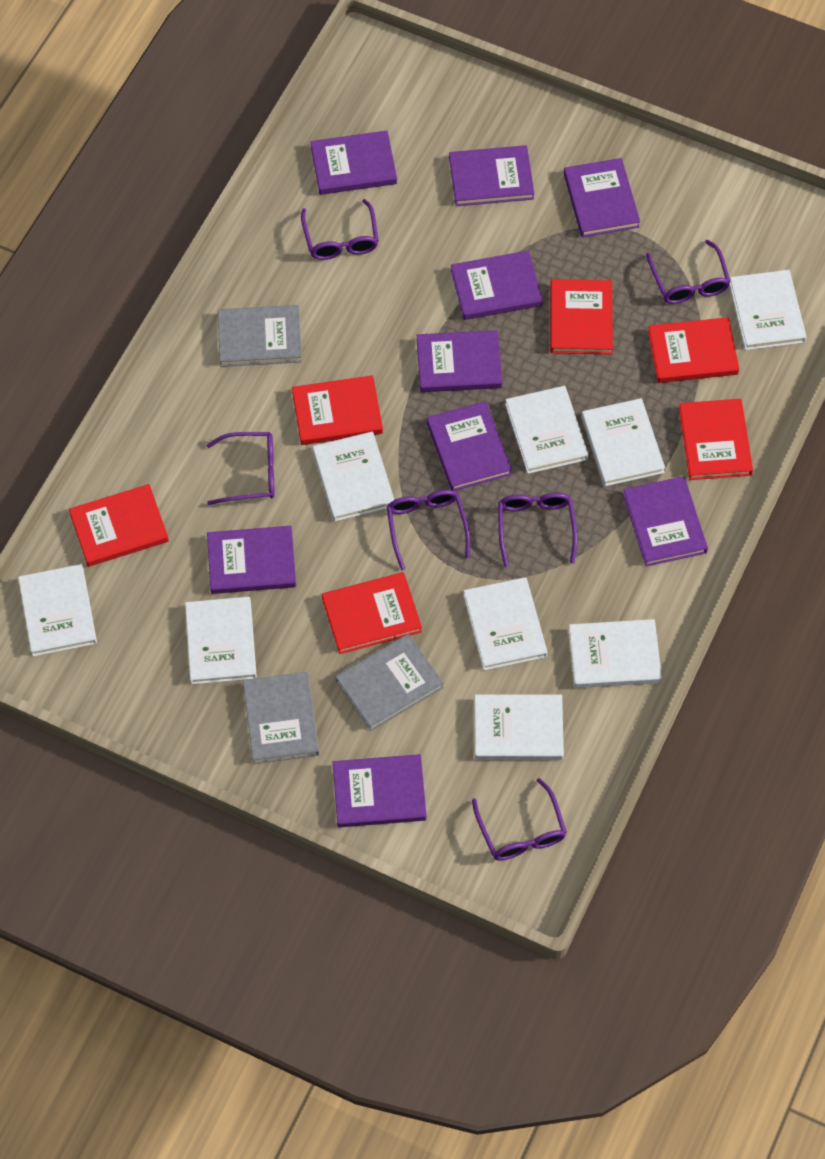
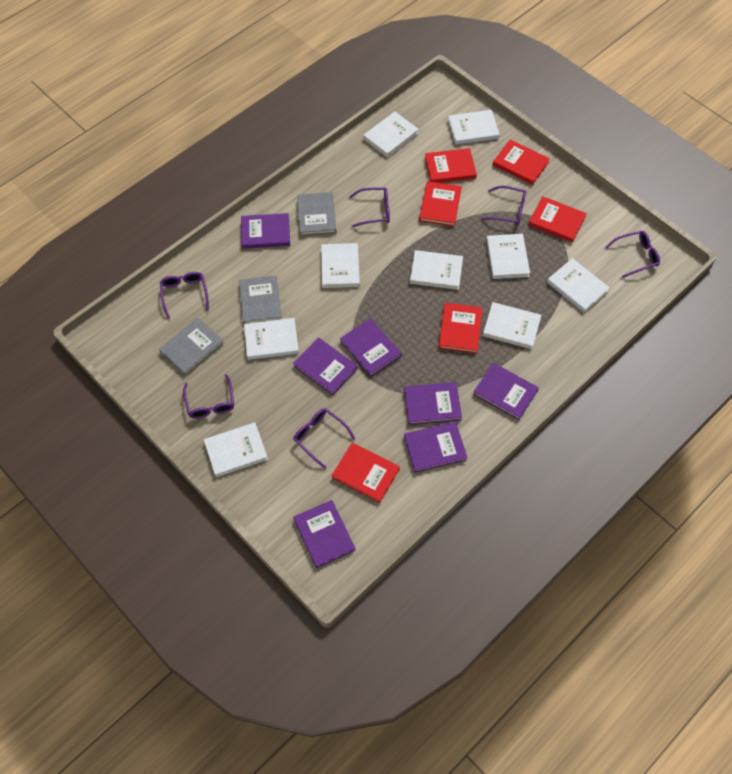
purple book: 9 -> 7

